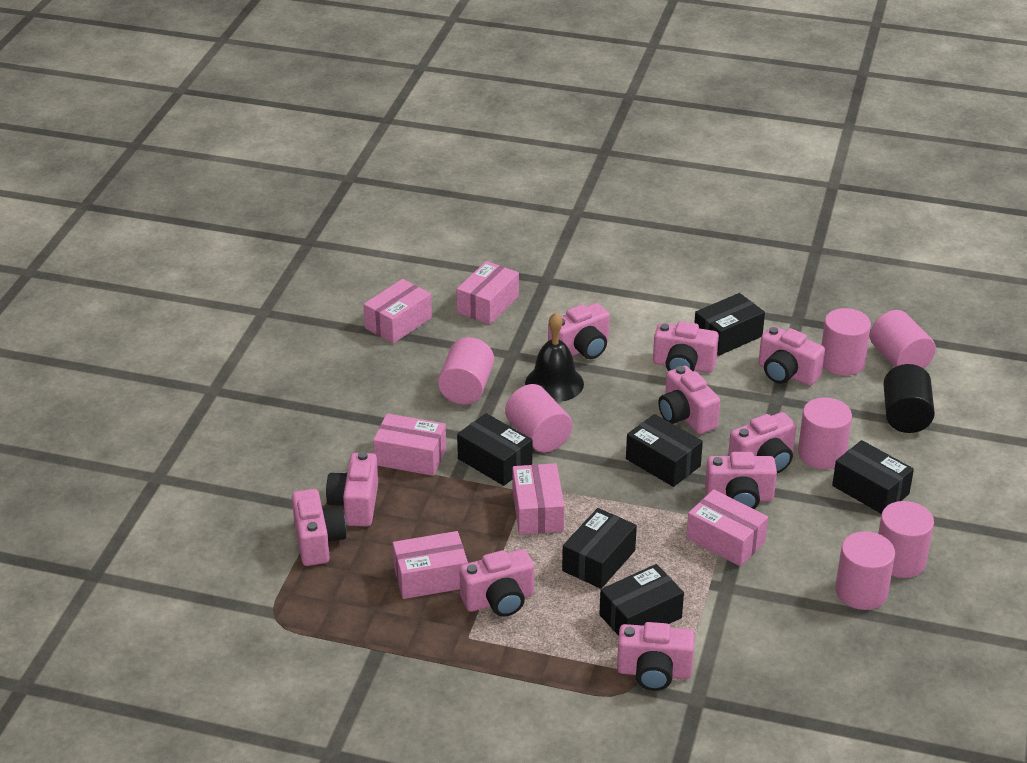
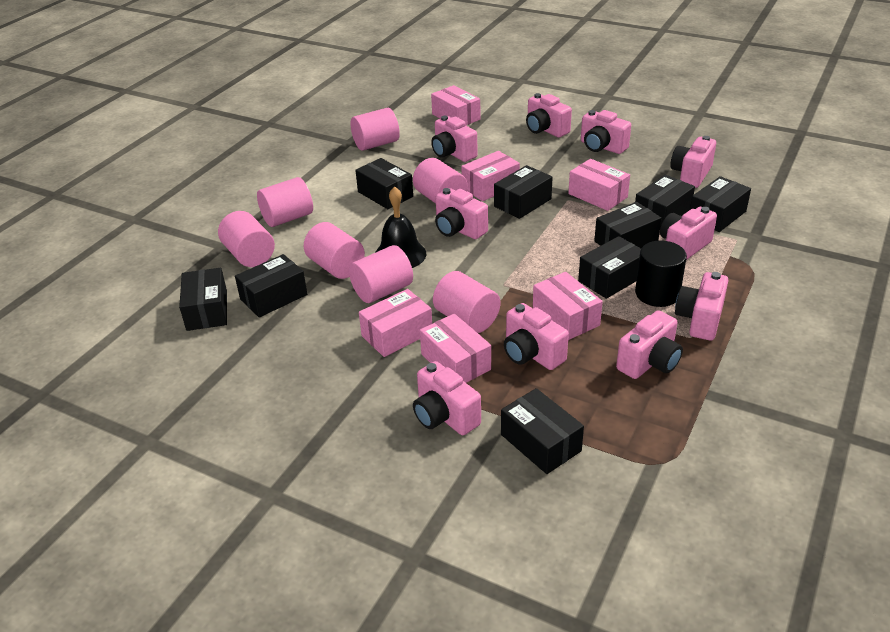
black box: 6 -> 9

